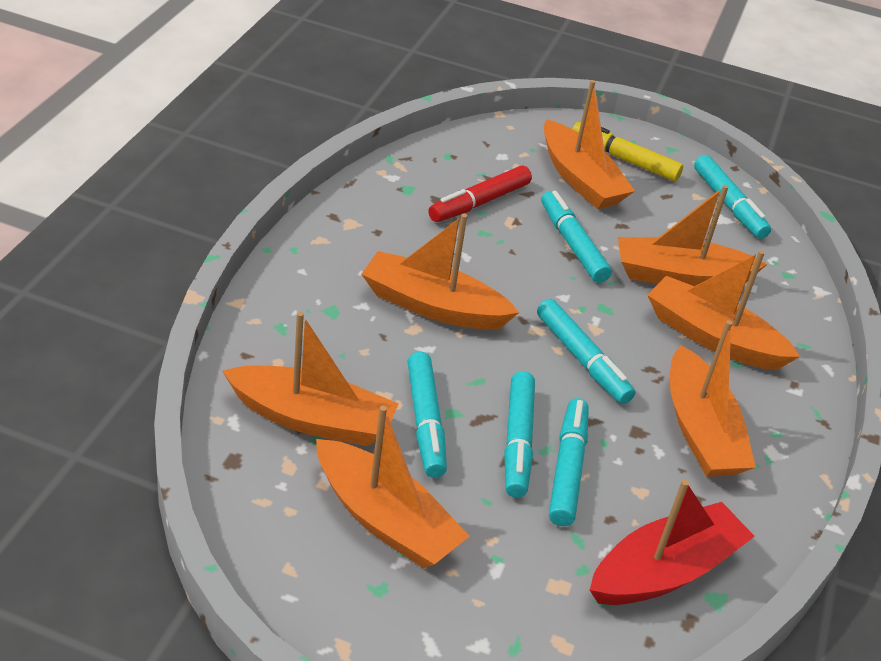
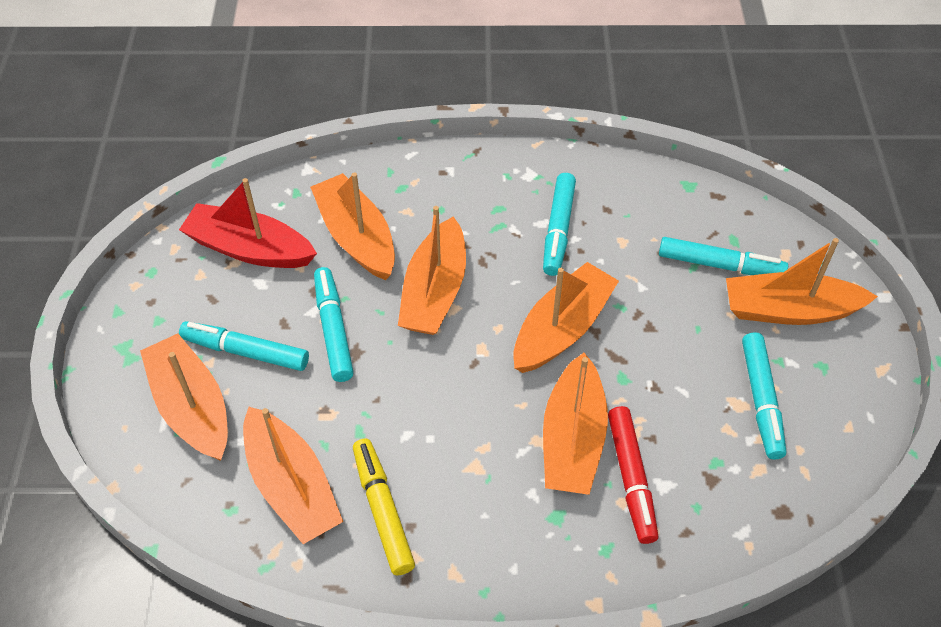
turquoise marker: 6 -> 5

